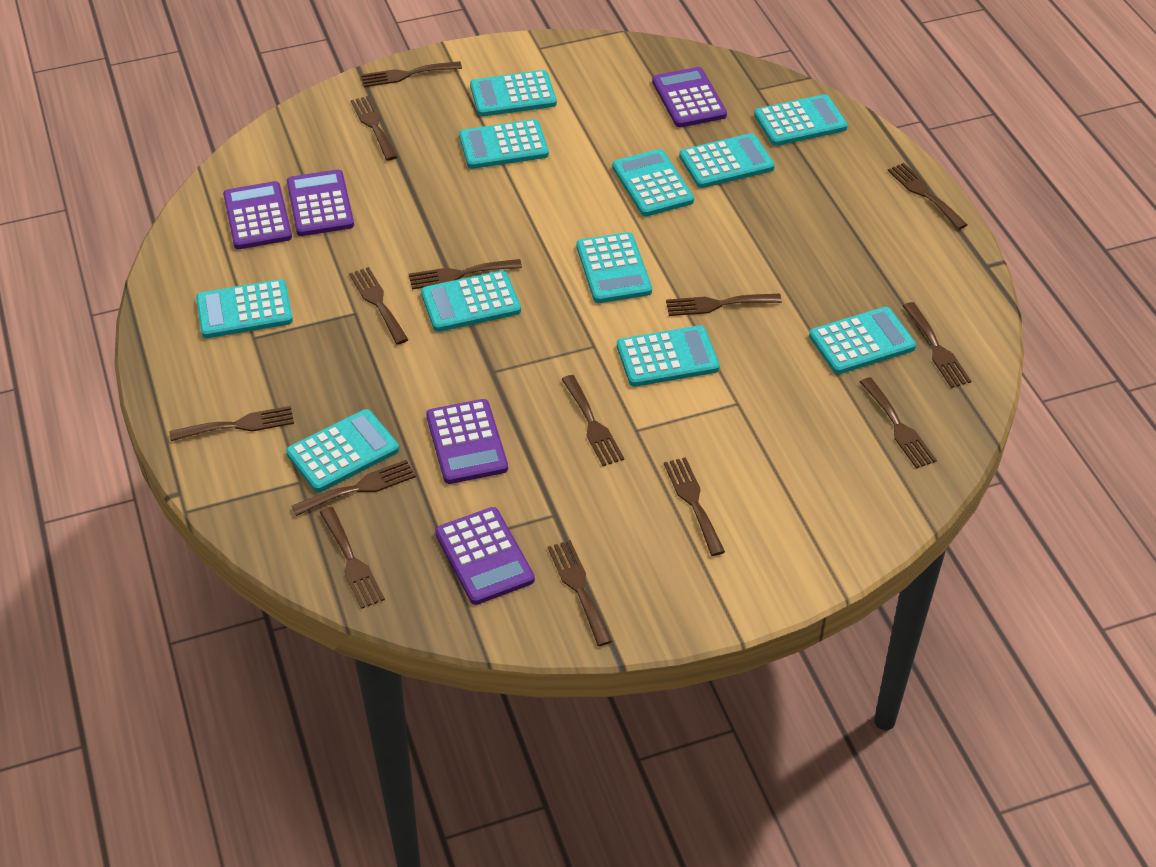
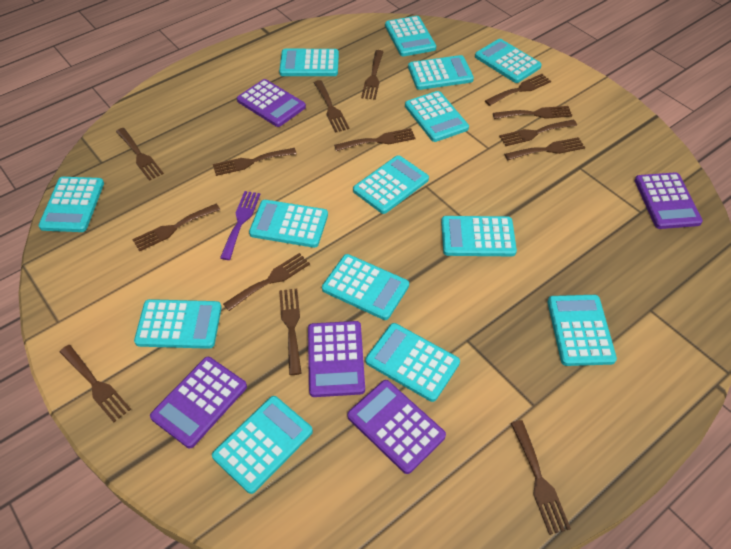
purple fork: 0 -> 1
turquoise calculator: 11 -> 14

